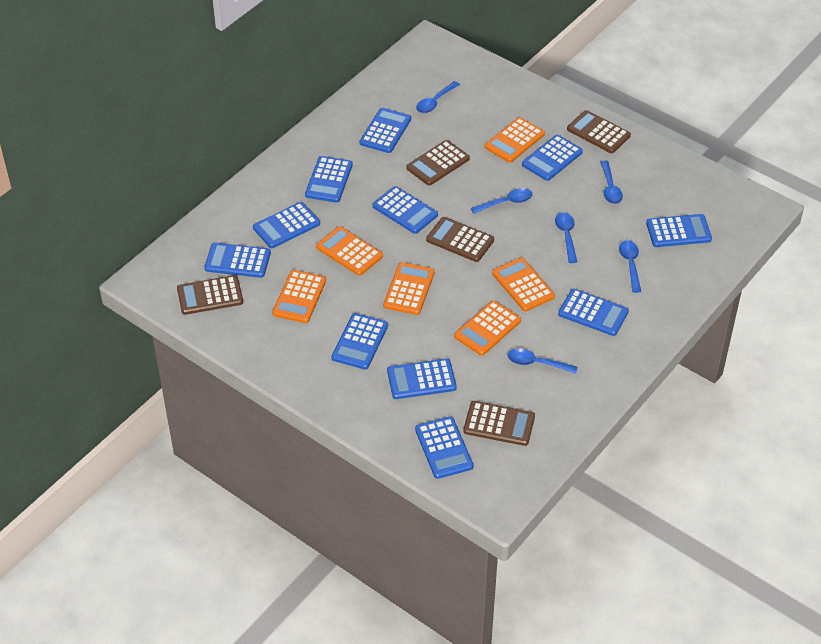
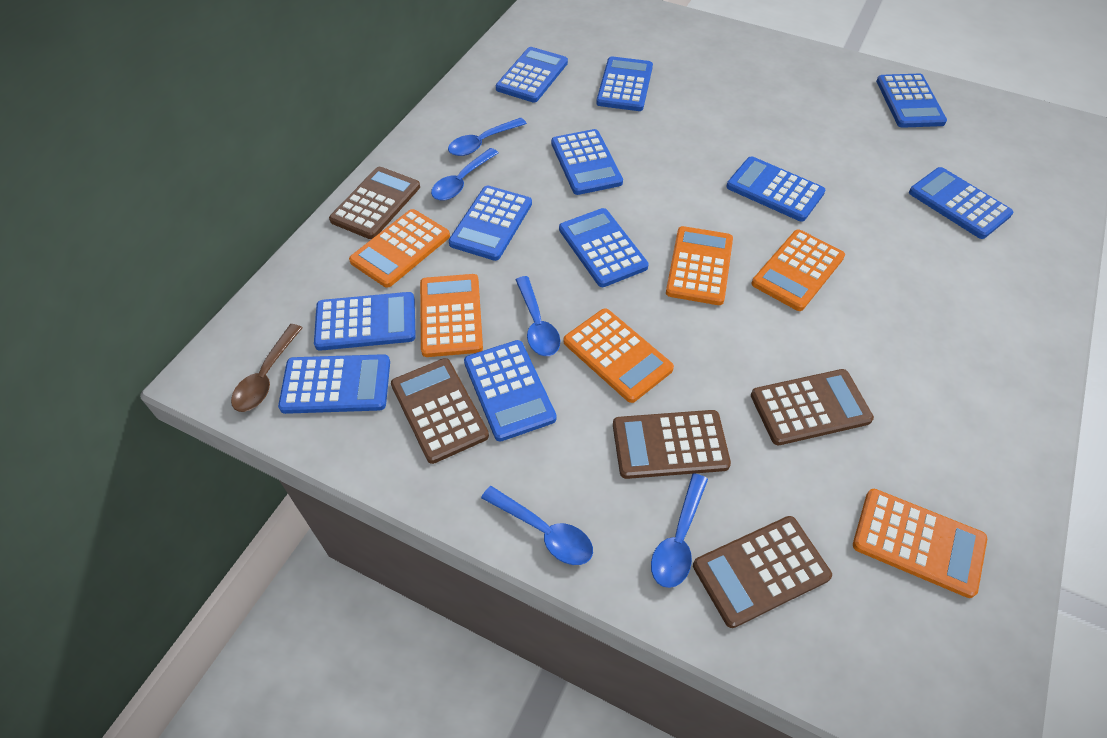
blue spoon: 6 -> 5
brown spoon: 0 -> 1

